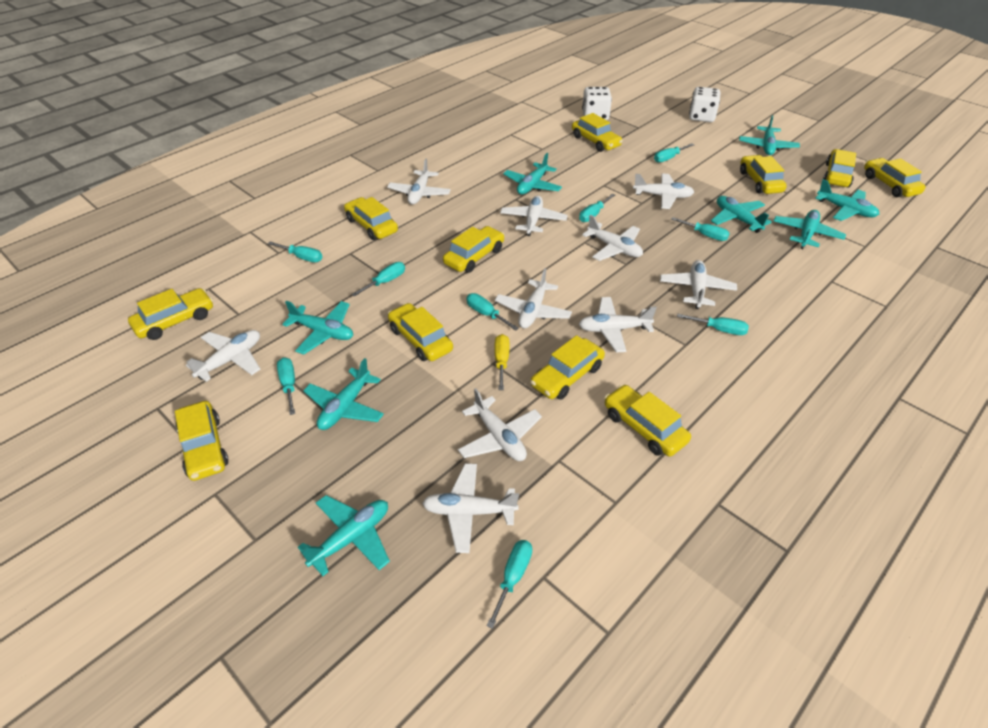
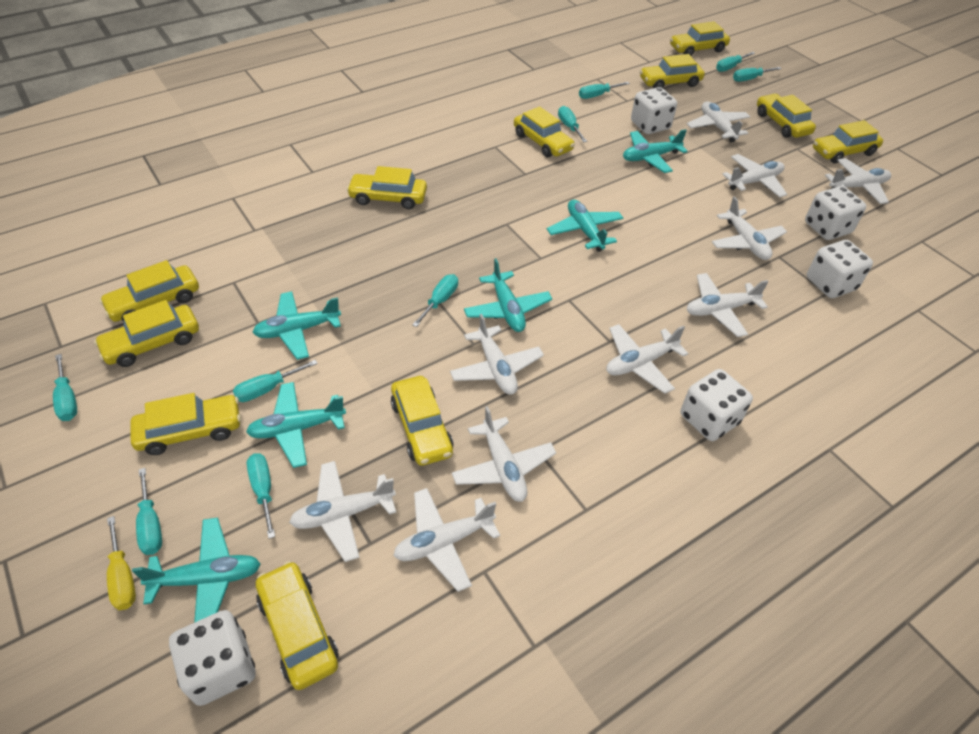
turquoise plane: 8 -> 6
white dice: 2 -> 5

